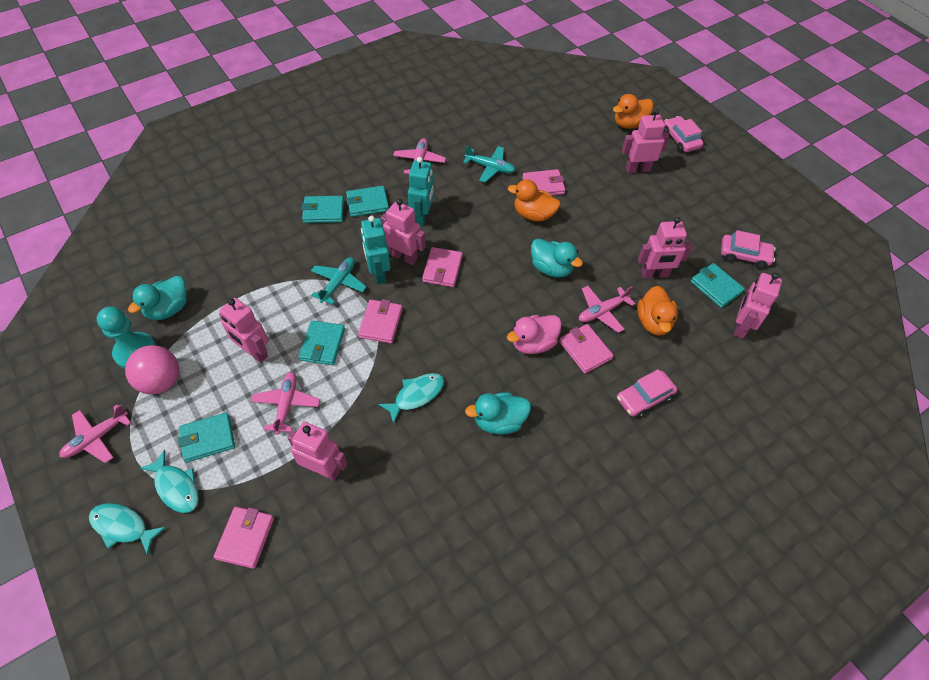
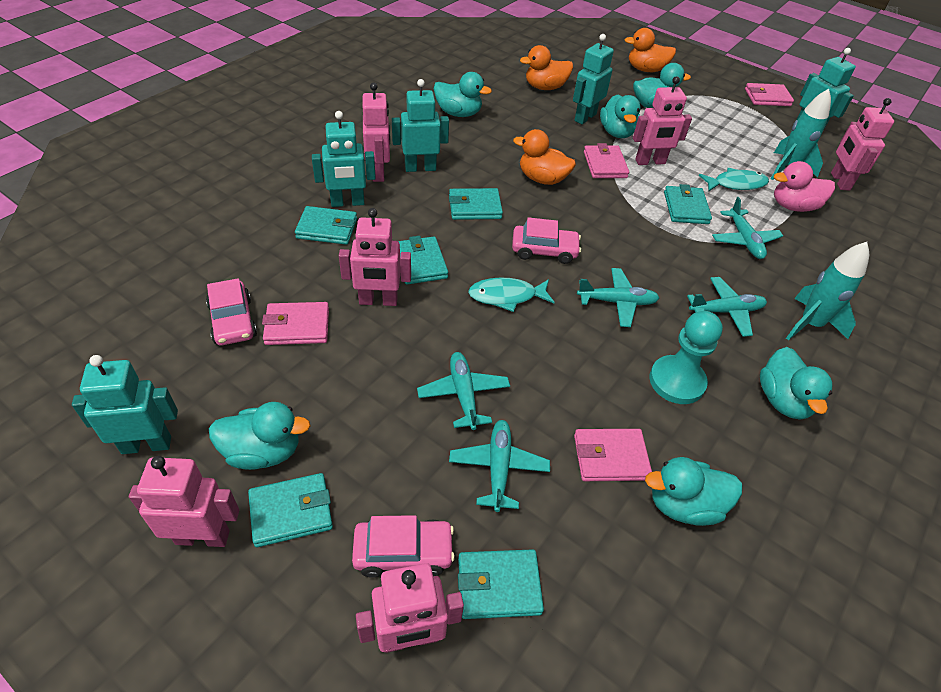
pink ball: 1 -> 0
pink plane: 4 -> 0
pink wallet: 5 -> 4
turquoise duck: 3 -> 6
turquoise fish: 3 -> 2
turquoise plane: 2 -> 5
turquoise robot: 2 -> 5
turquoise rocket: 0 -> 2
turquoise wallet: 5 -> 6

